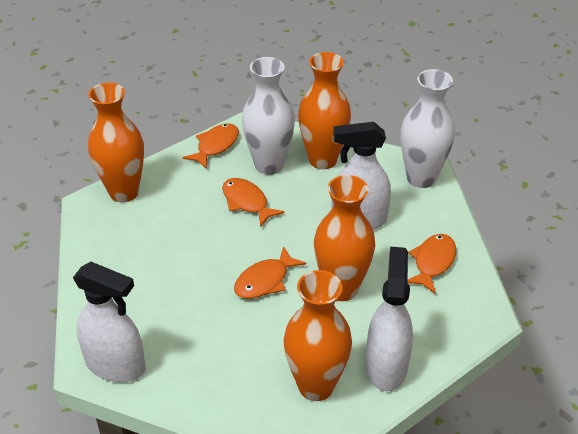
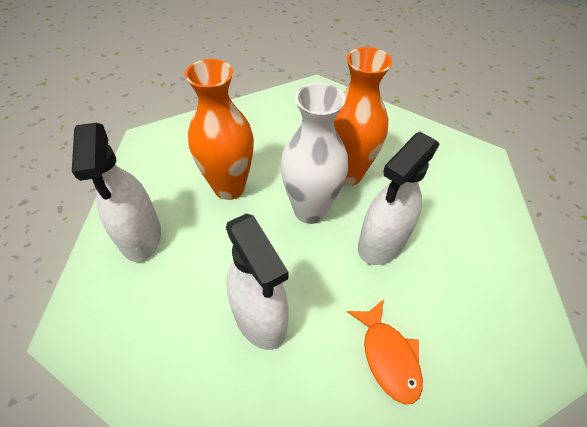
orange fish: 4 -> 1
orange vase: 4 -> 2
white vase: 2 -> 1

